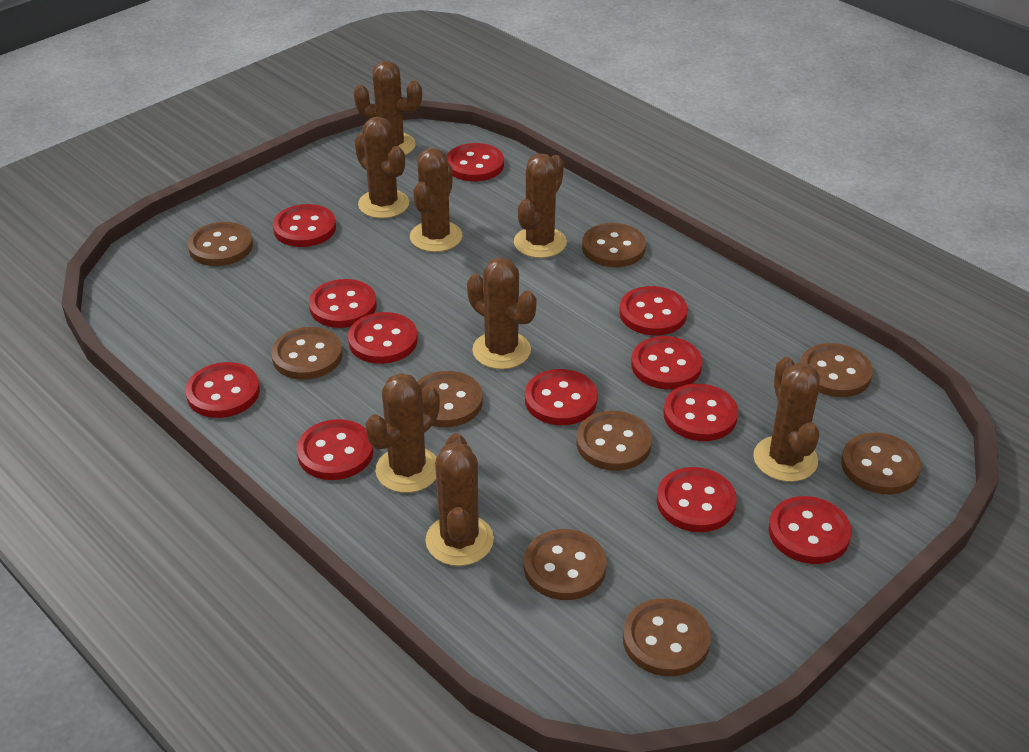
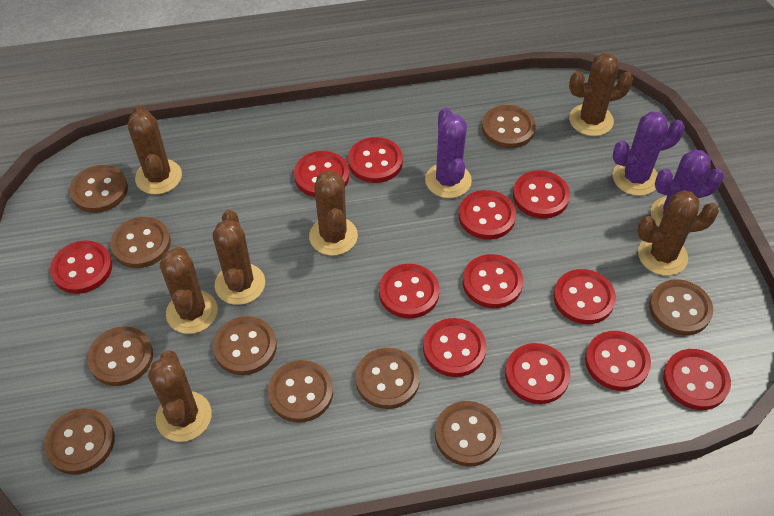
brown button: 9 -> 10
brown cactus: 8 -> 7
purple cactus: 0 -> 3

